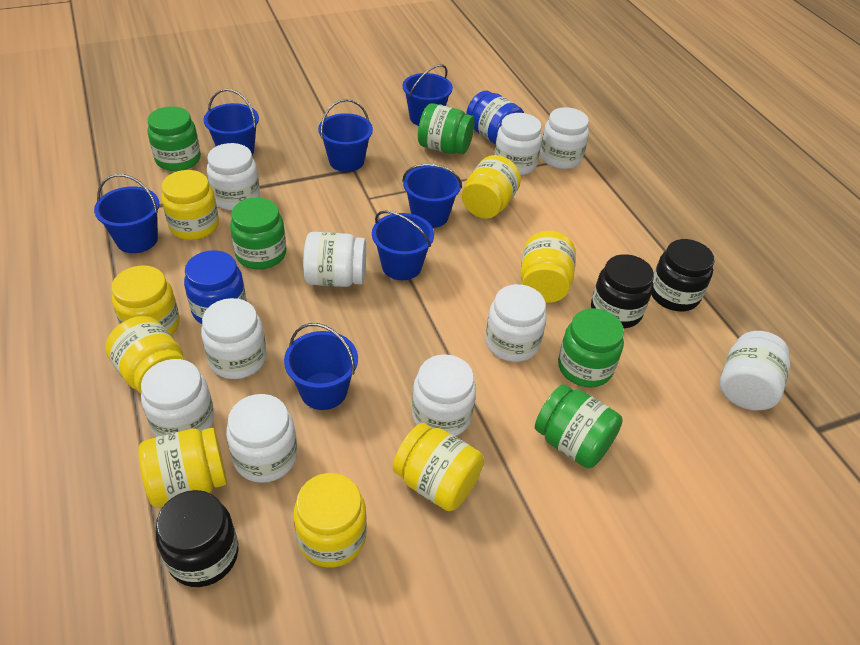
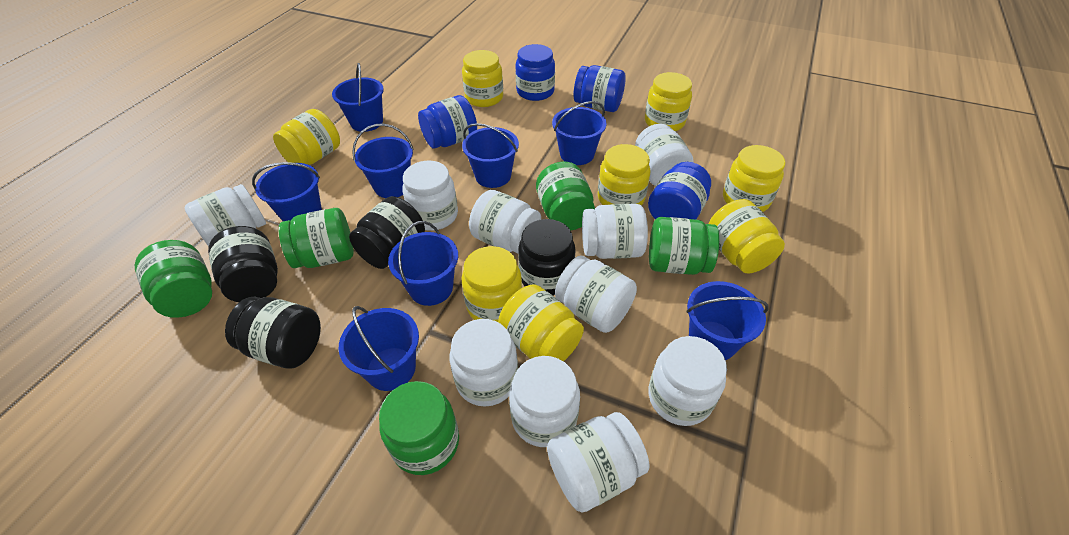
black jar: 3 -> 4
blue bucket: 7 -> 8
blue jar: 2 -> 4

